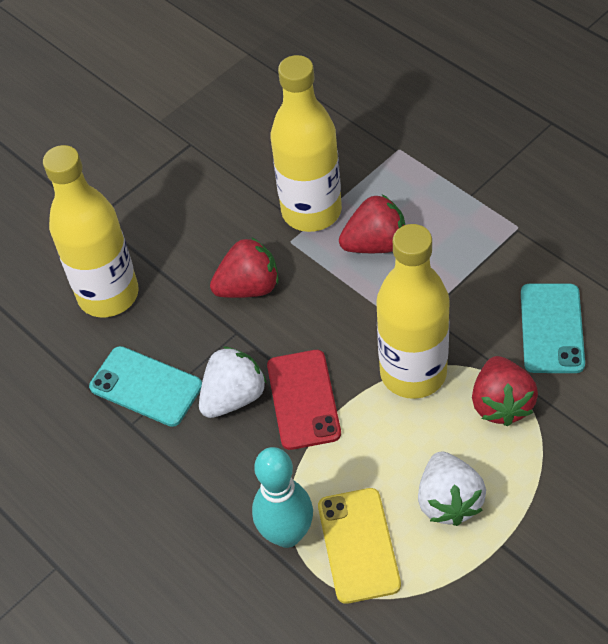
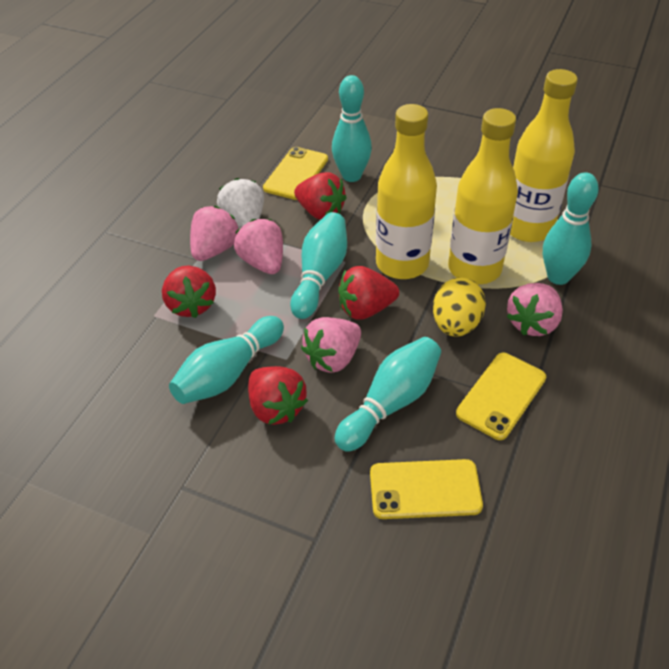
pink strawberry: 0 -> 4
red phone: 1 -> 0
red strawberry: 3 -> 4
turquoise bowling pin: 1 -> 5
turquoise phone: 2 -> 0
white strawberry: 2 -> 1
yellow egg: 0 -> 1
yellow phone: 1 -> 3

